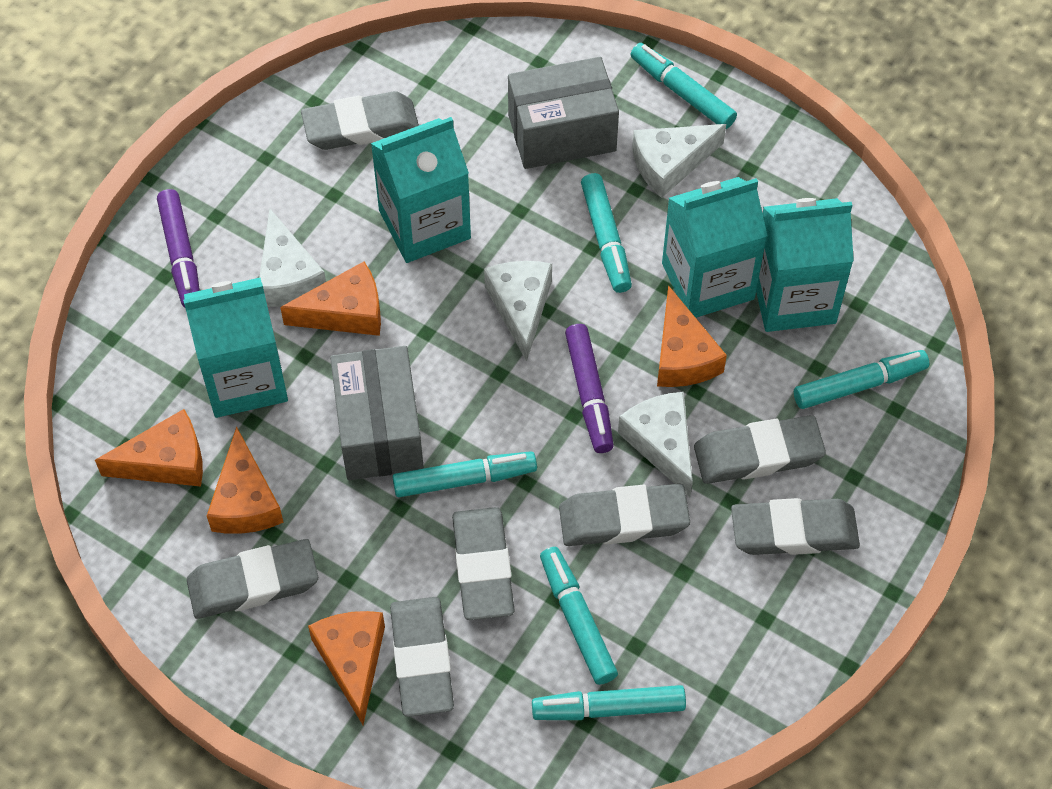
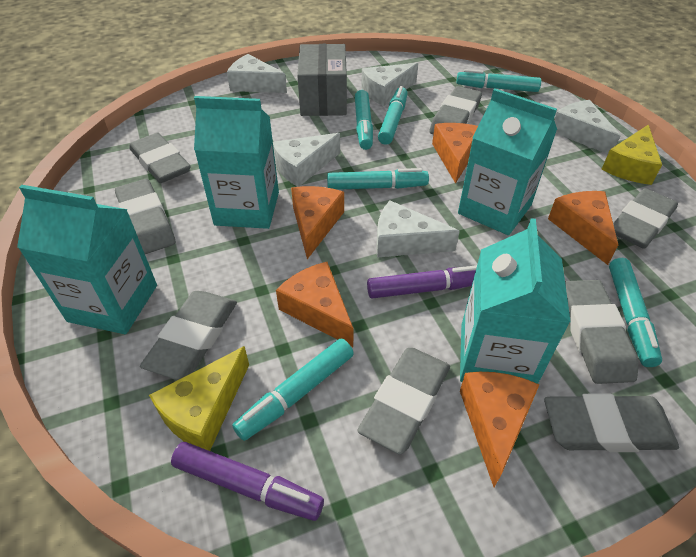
grey box: 2 -> 1
grey eraser: 7 -> 8
white cheese: 4 -> 5
yellow cheese: 0 -> 2

